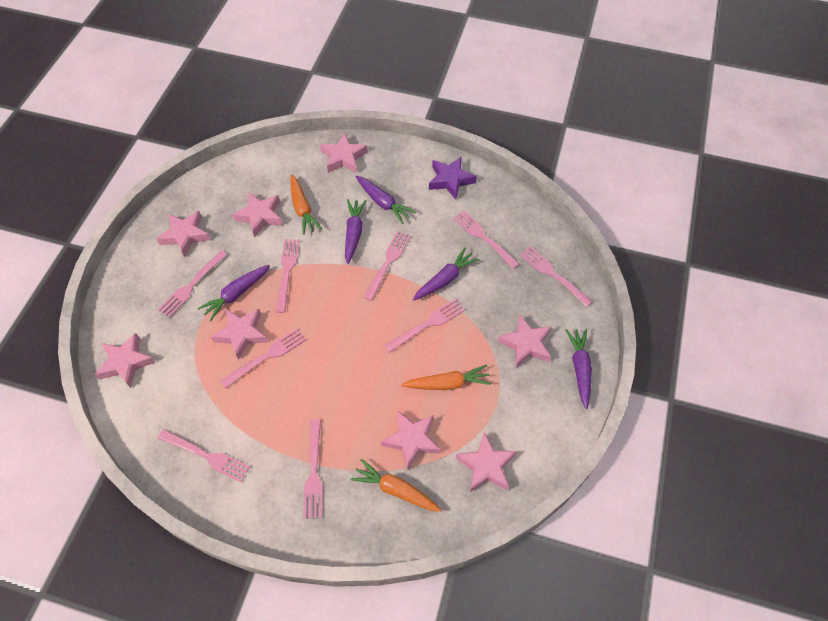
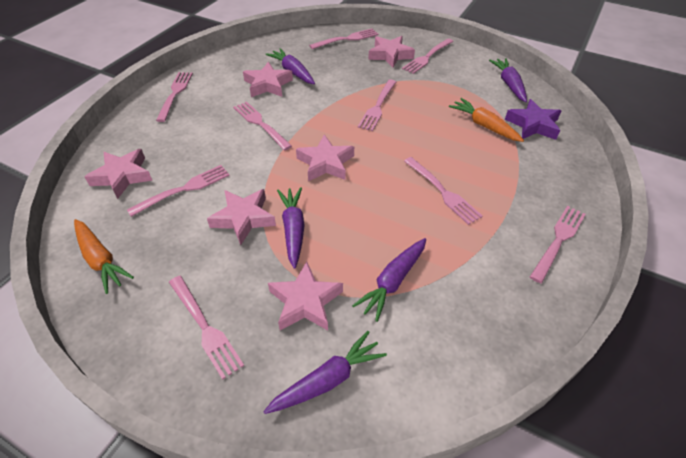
orange carrot: 3 -> 2
pink star: 8 -> 6

